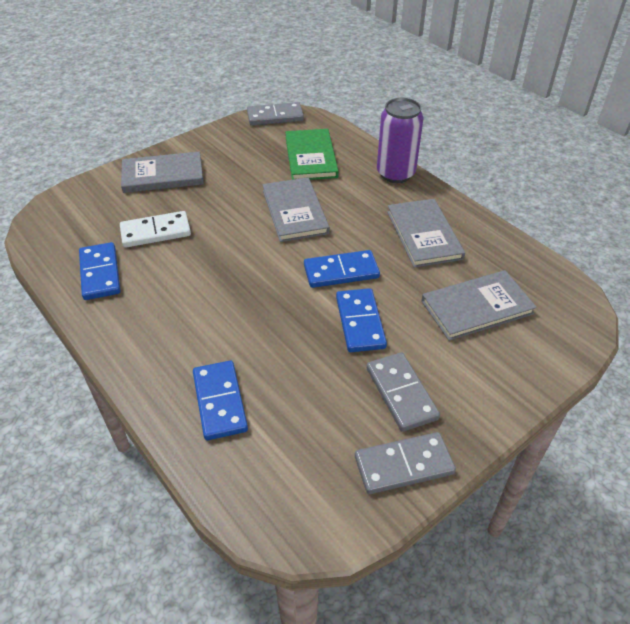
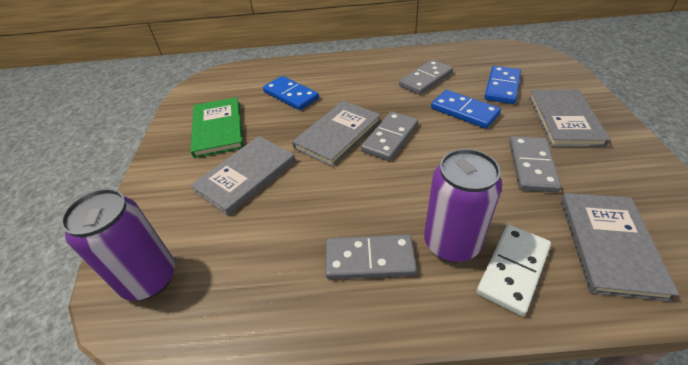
blue domino: 4 -> 3
grey domino: 3 -> 4
purple can: 1 -> 2

